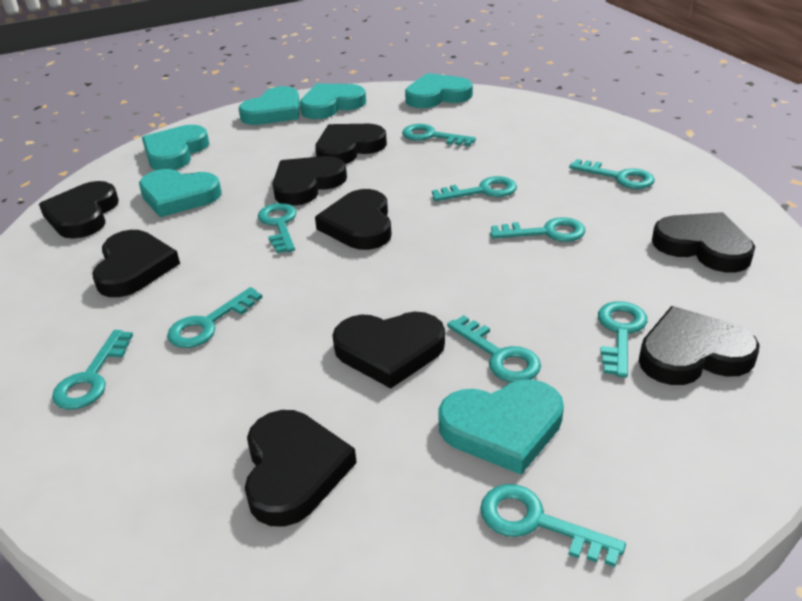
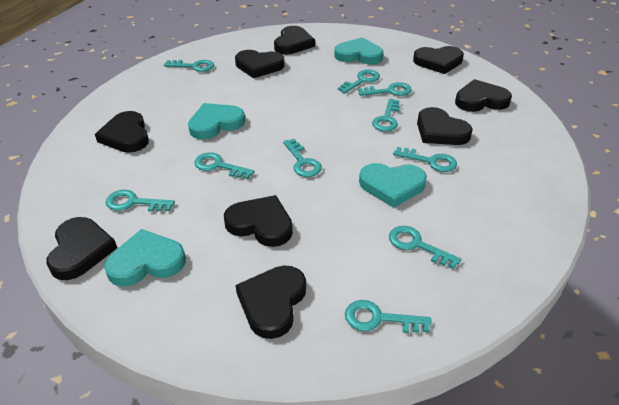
turquoise heart: 6 -> 4

